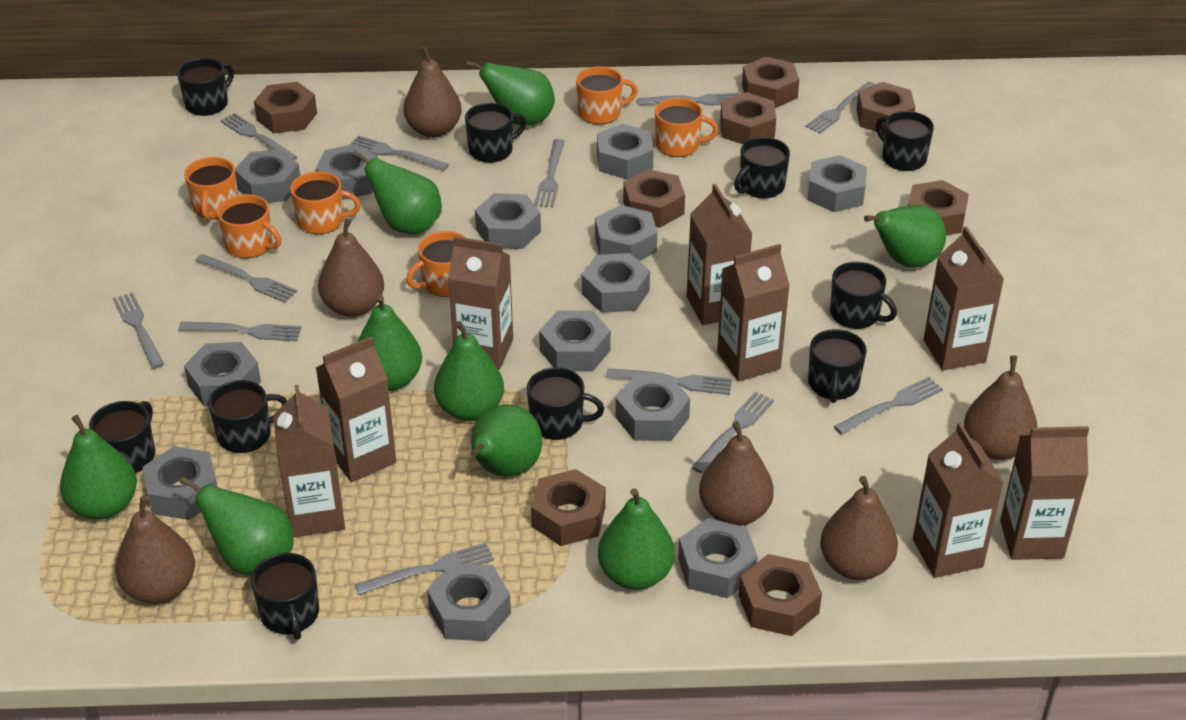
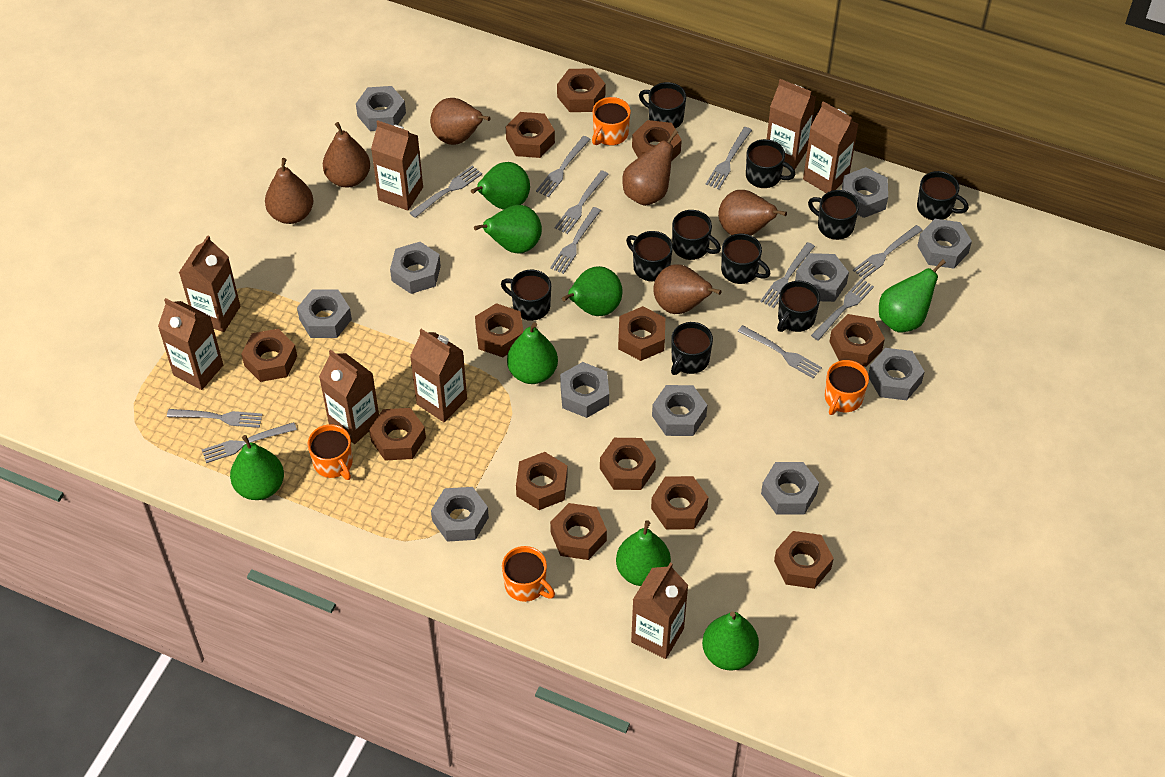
brown nut: 8 -> 13
green pear: 9 -> 8
grey fork: 12 -> 11
grey nut: 13 -> 11
orange mug: 6 -> 4

